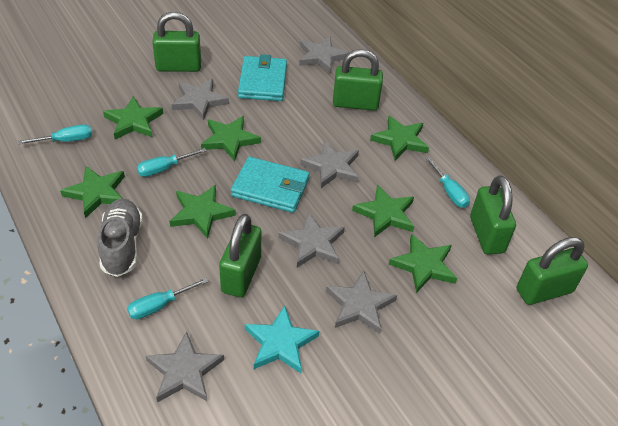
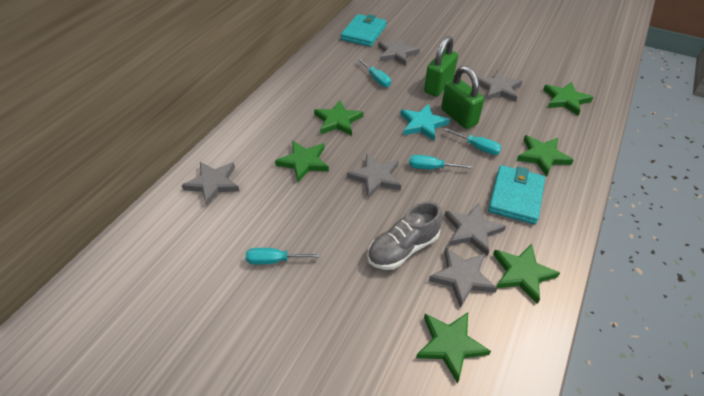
green padlock: 5 -> 2
green star: 7 -> 6

